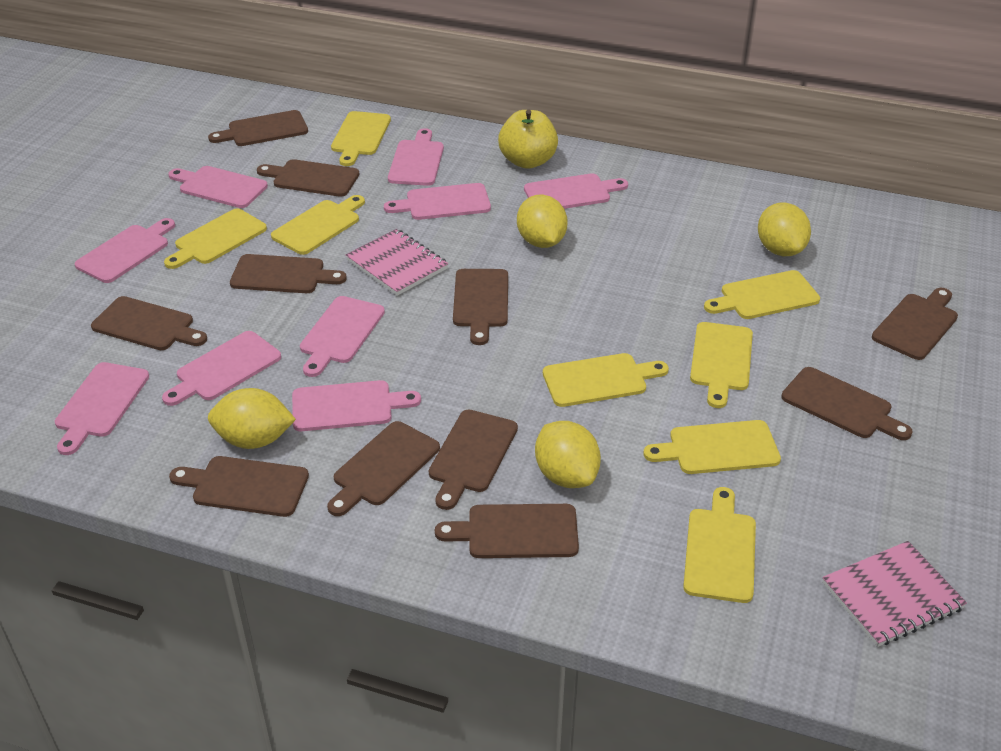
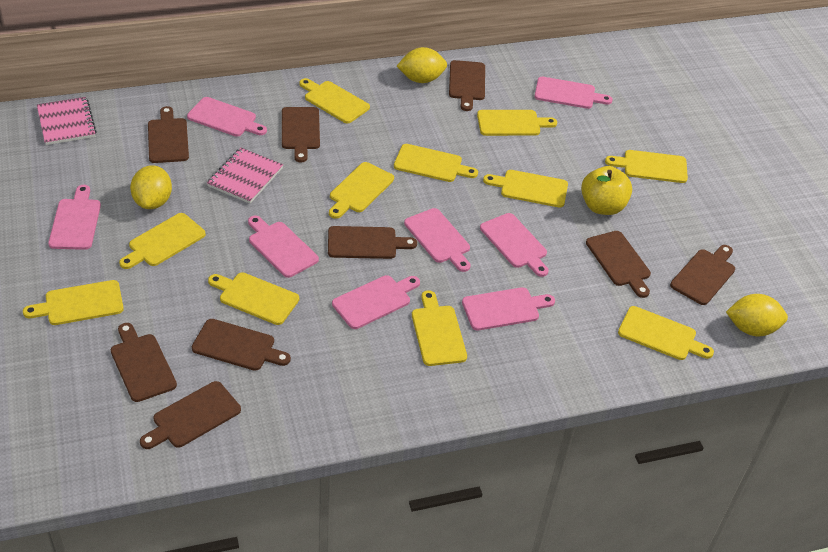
brown cutting board: 11 -> 9
pink cutting board: 9 -> 8
yellow cutting board: 8 -> 11
yellow lemon: 4 -> 3

